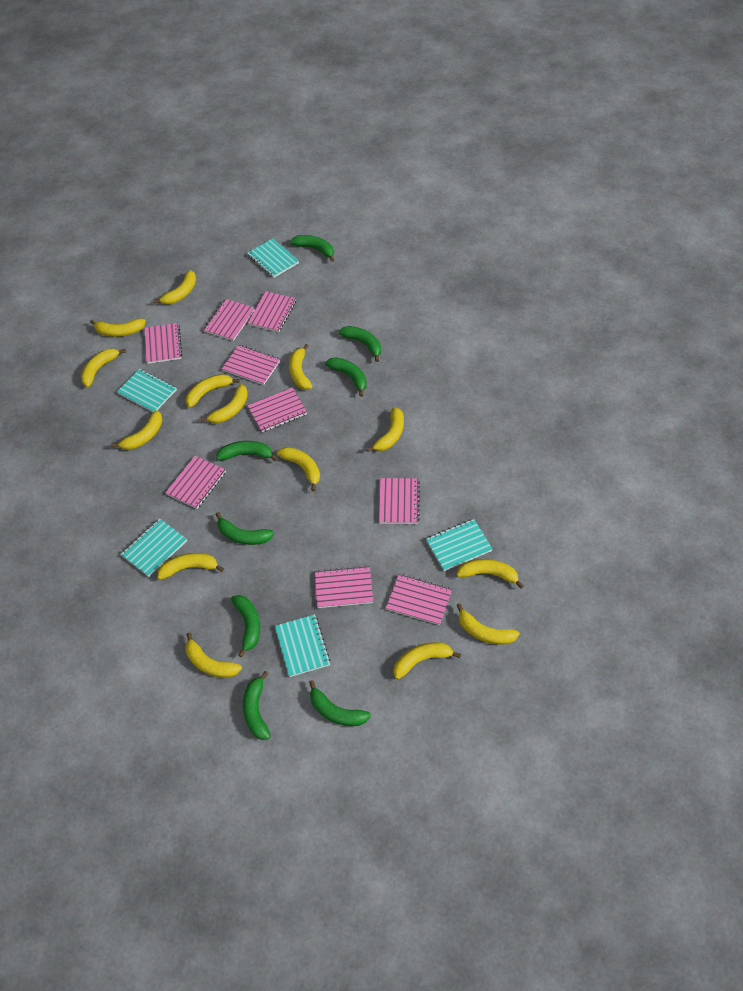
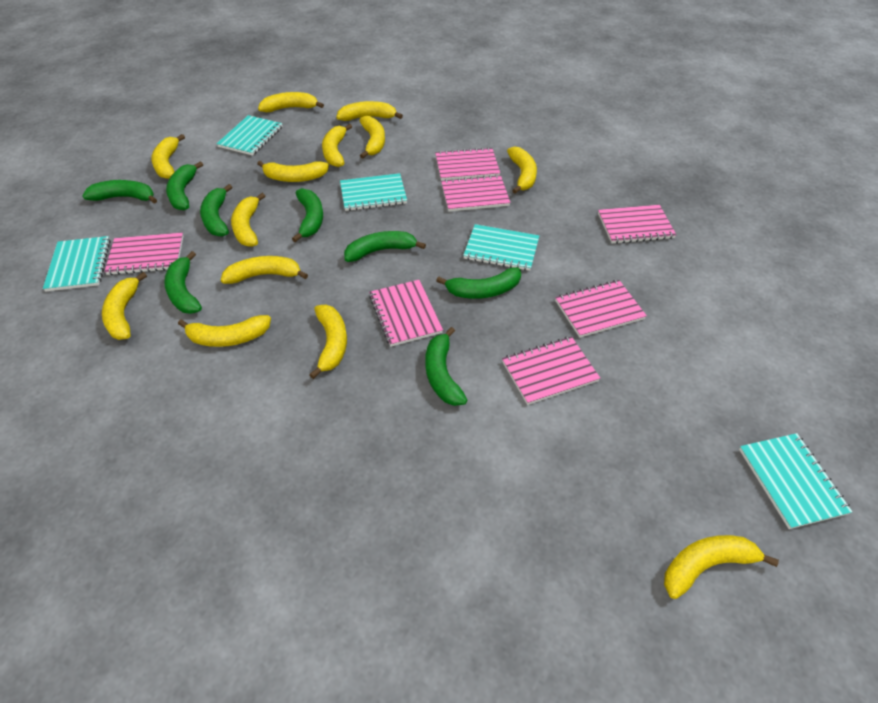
pink notebook: 9 -> 7
yellow banana: 14 -> 13

